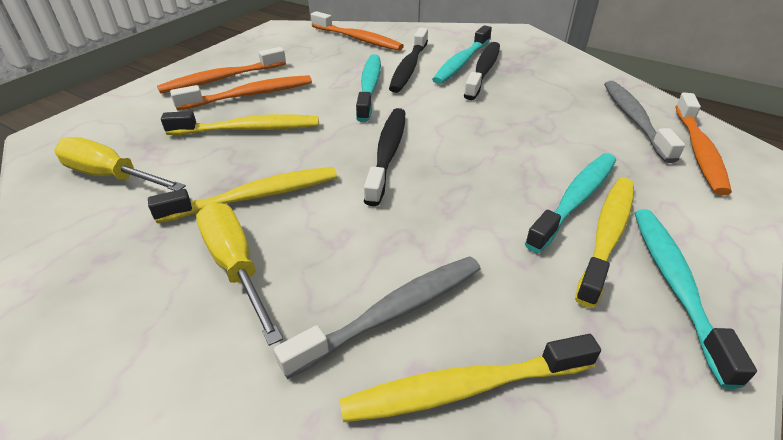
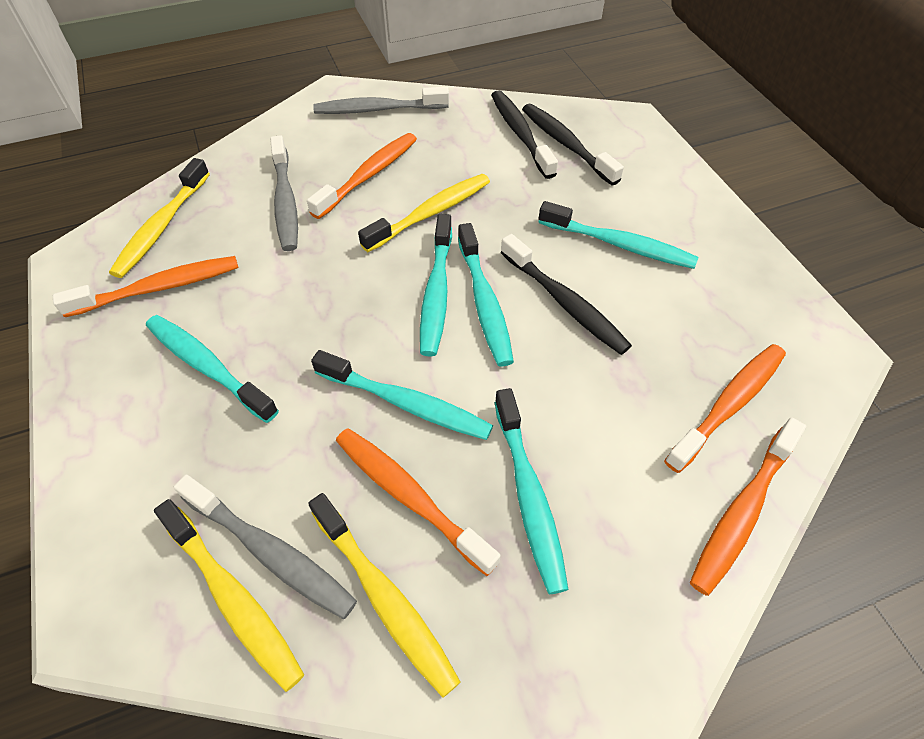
grey toothbrush: 2 -> 3
orange toothbrush: 4 -> 5
turquoise toothbrush: 4 -> 6
yellow screwdriver: 2 -> 0

